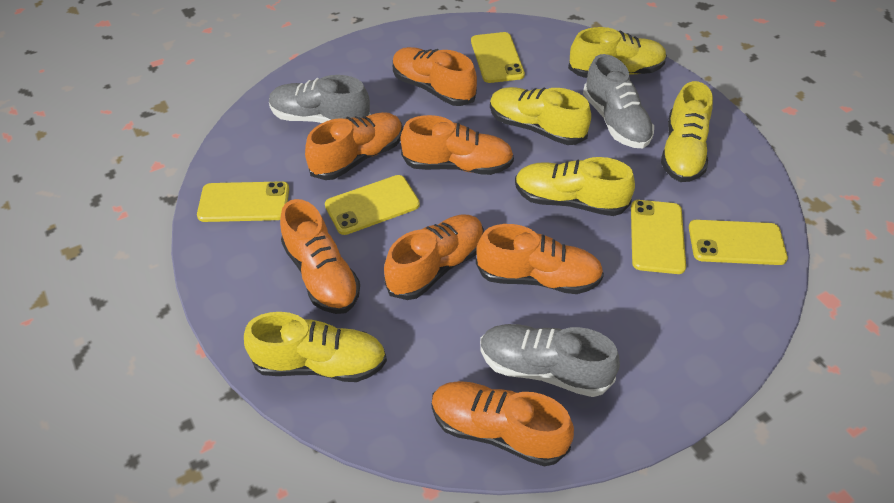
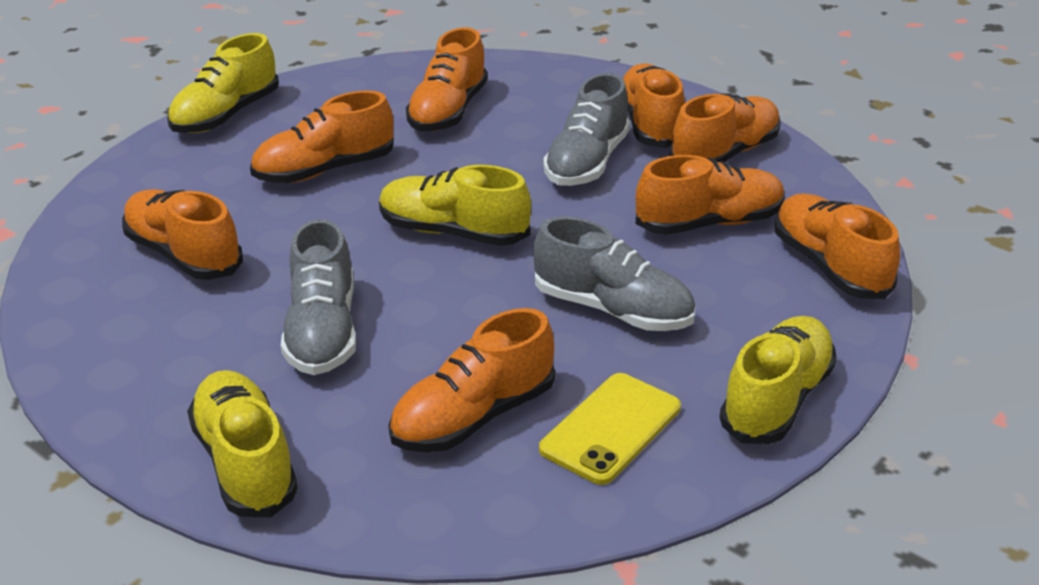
orange shoe: 7 -> 8
yellow phone: 5 -> 1
yellow shoe: 5 -> 4

